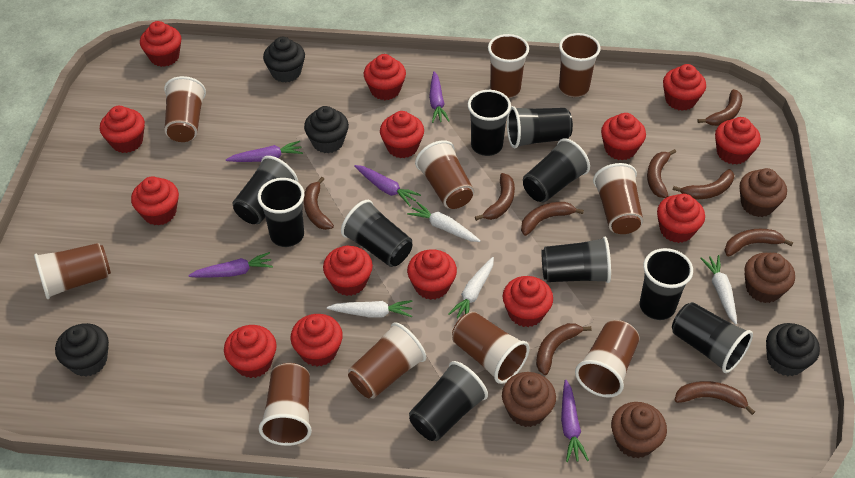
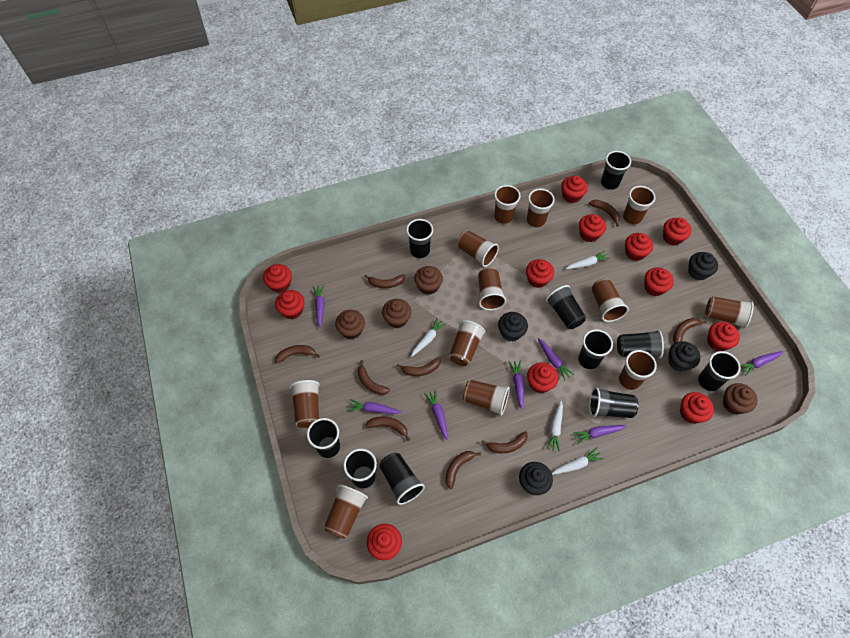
brown cup: 10 -> 12
purple carrot: 5 -> 7
red cupcake: 14 -> 12

